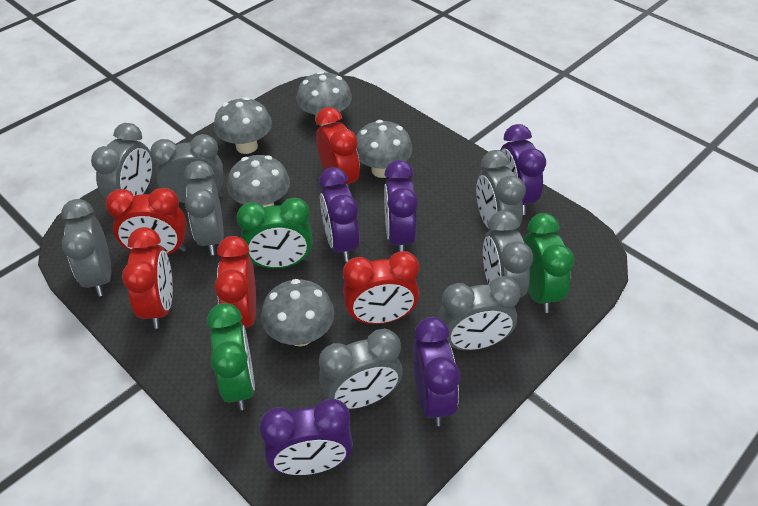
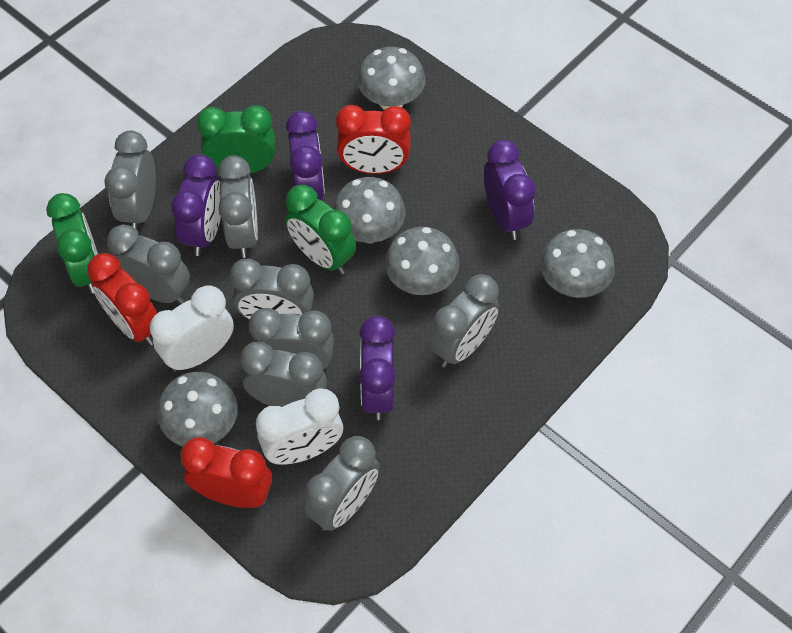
purple clock: 5 -> 4
red clock: 5 -> 3
white clock: 0 -> 2

